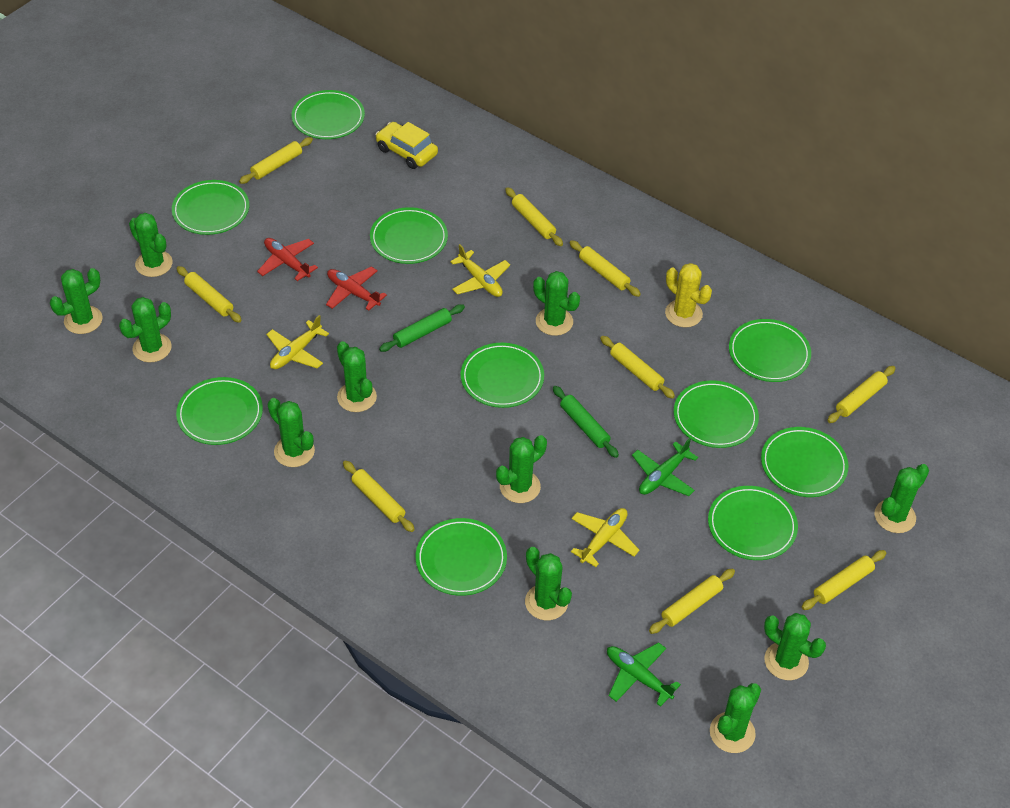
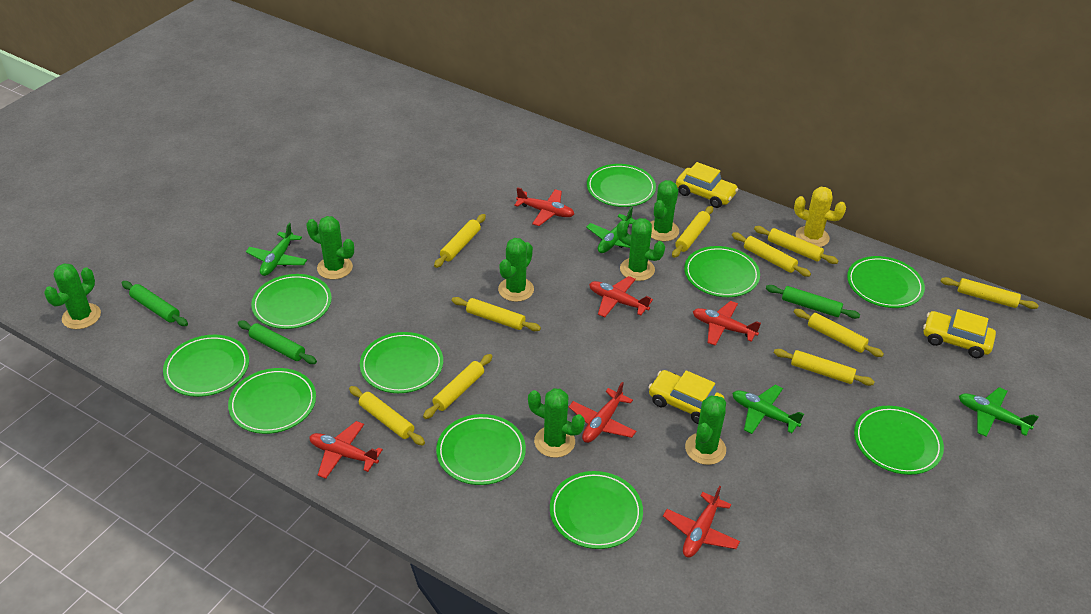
green cactus: 11 -> 7
green plane: 2 -> 4
green rolling pin: 2 -> 3
red plane: 2 -> 6
yellow car: 1 -> 3
yellow plane: 3 -> 0
yellow rolling pin: 9 -> 10

